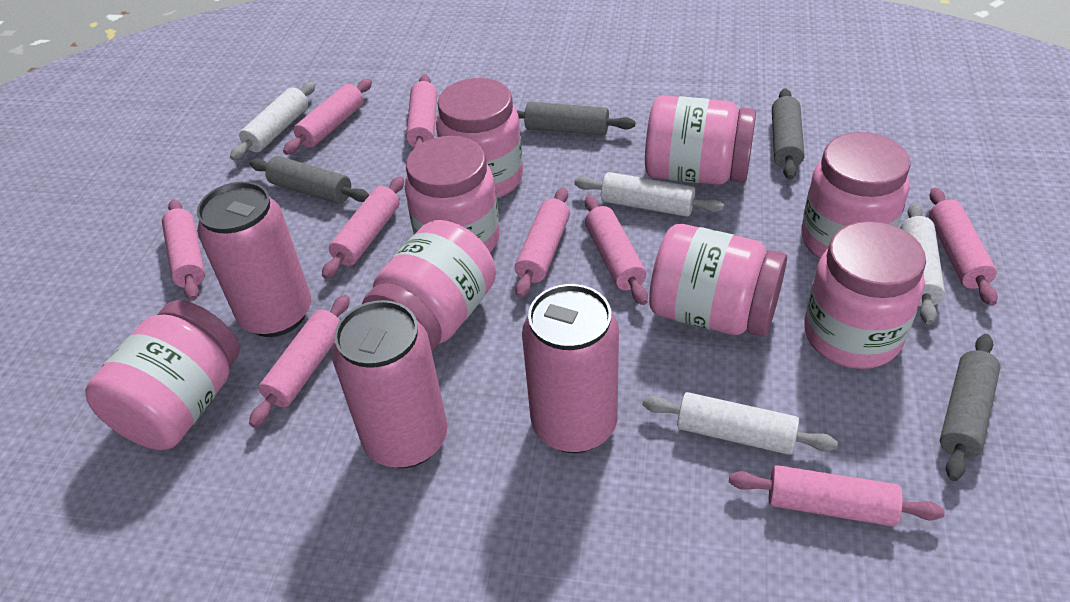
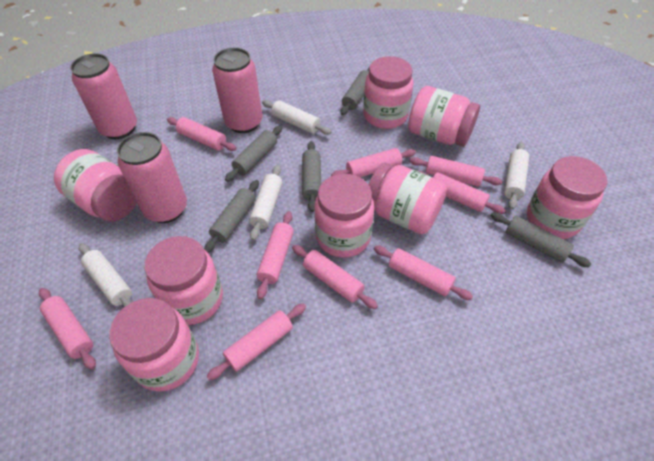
grey rolling pin: 4 -> 5

